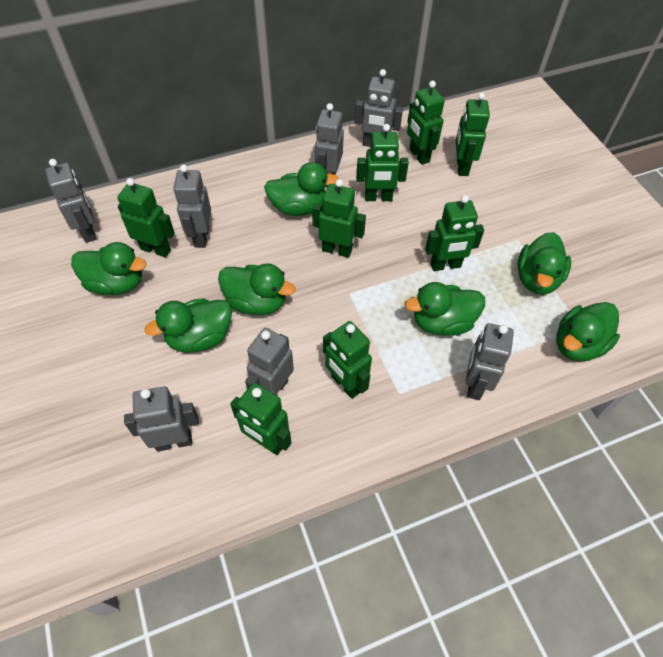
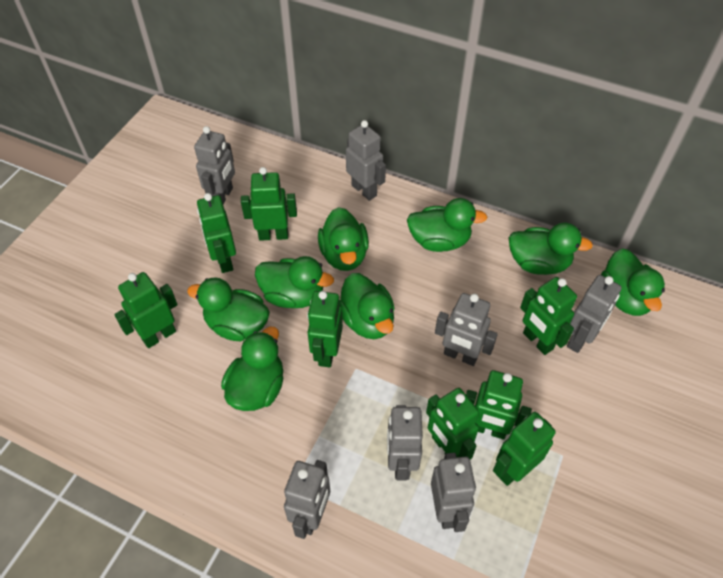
green duck: 7 -> 8

